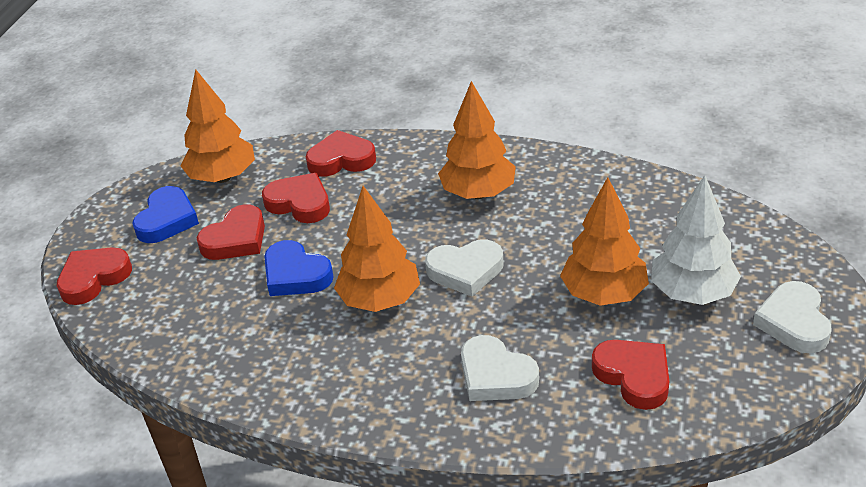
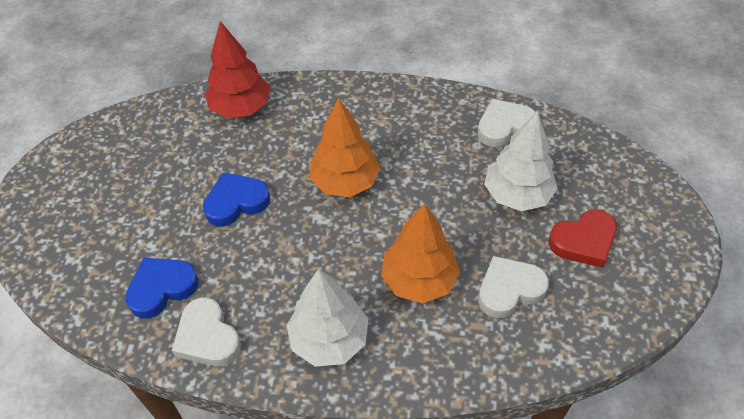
orange tree: 4 -> 2
red heart: 5 -> 1
red tree: 0 -> 1
white tree: 1 -> 2

